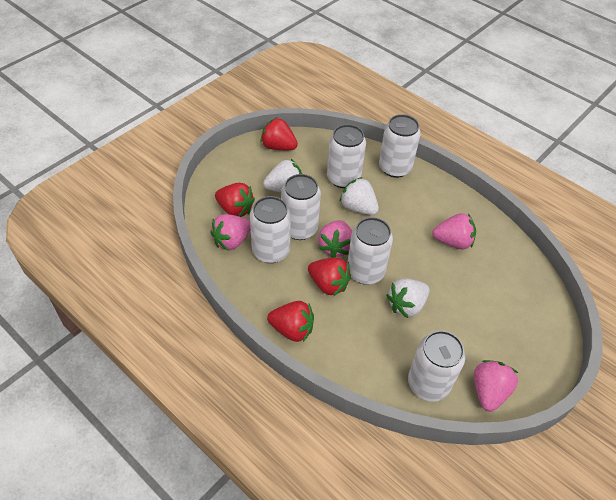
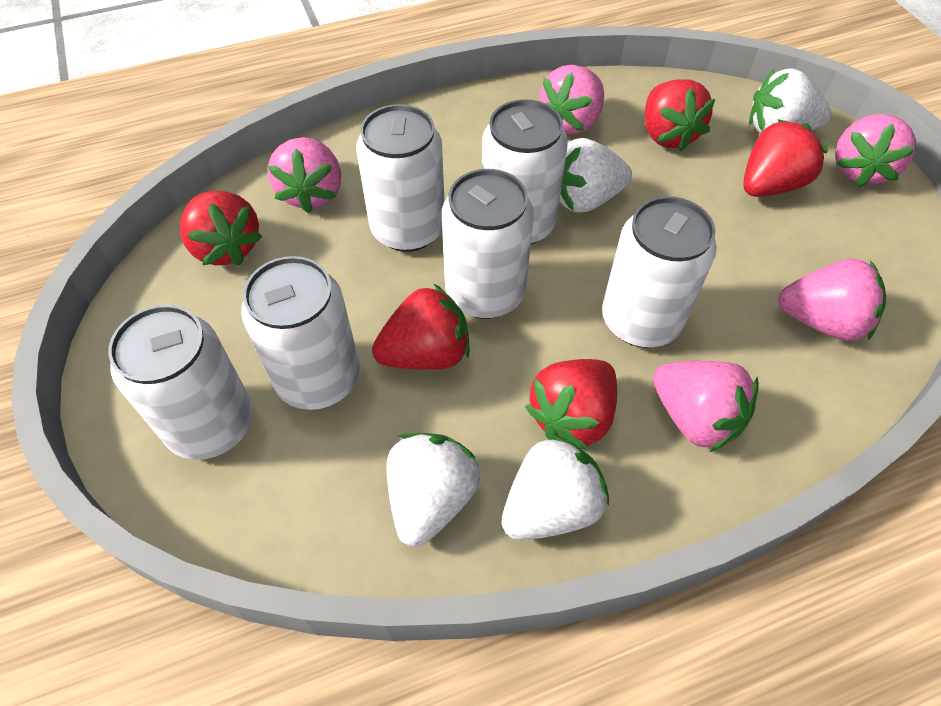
pink strawberry: 4 -> 5
red strawberry: 4 -> 5
white strawberry: 3 -> 4

